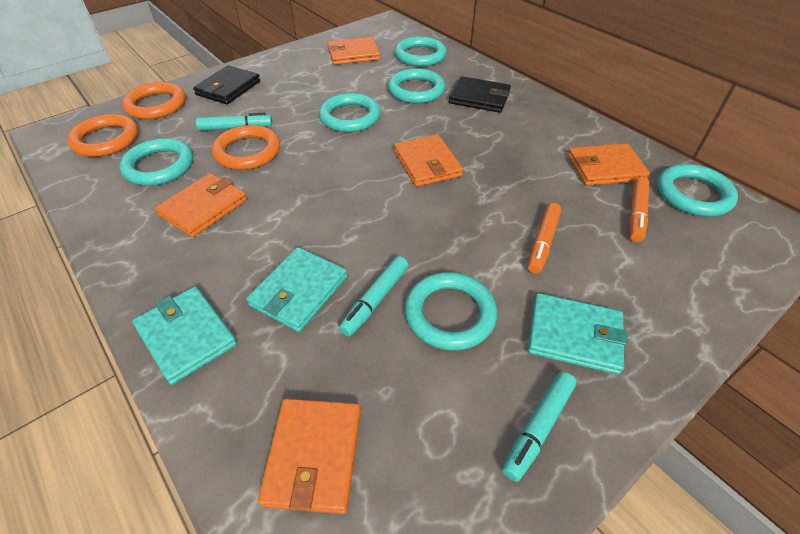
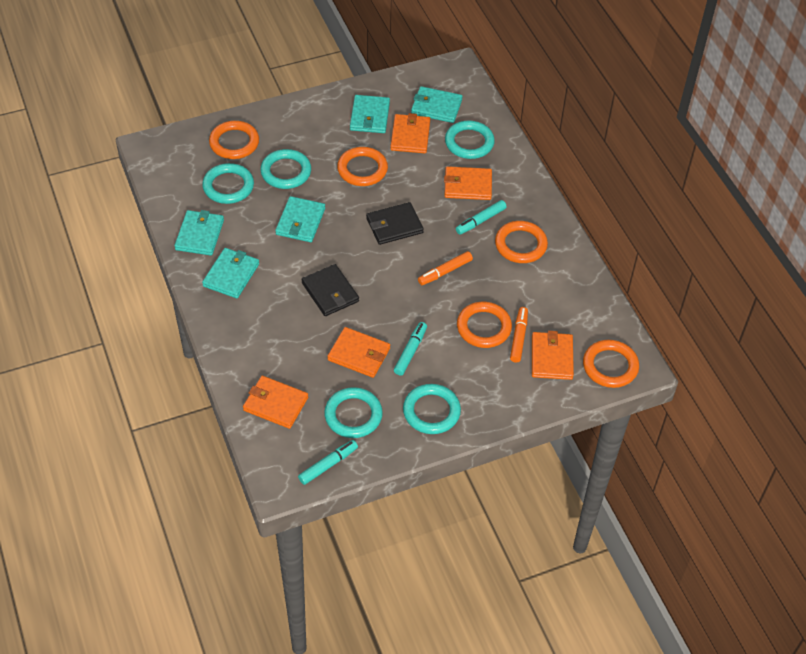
orange ring: 3 -> 5
turquoise ring: 6 -> 5
turquoise wallet: 3 -> 5

